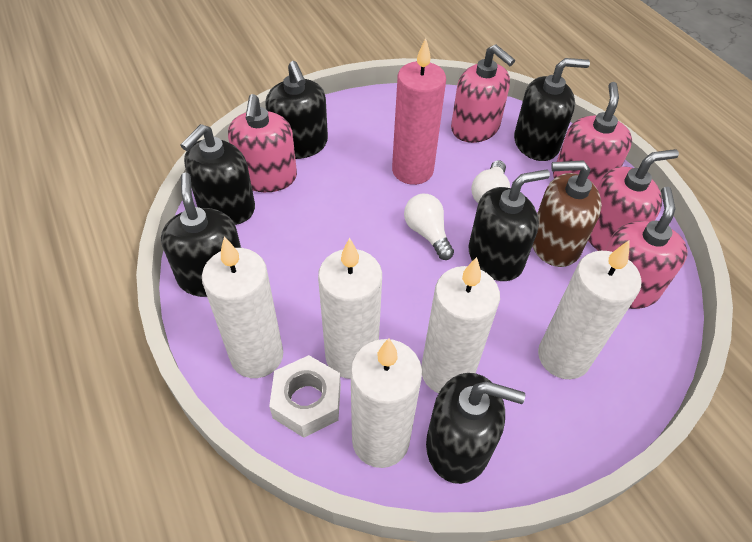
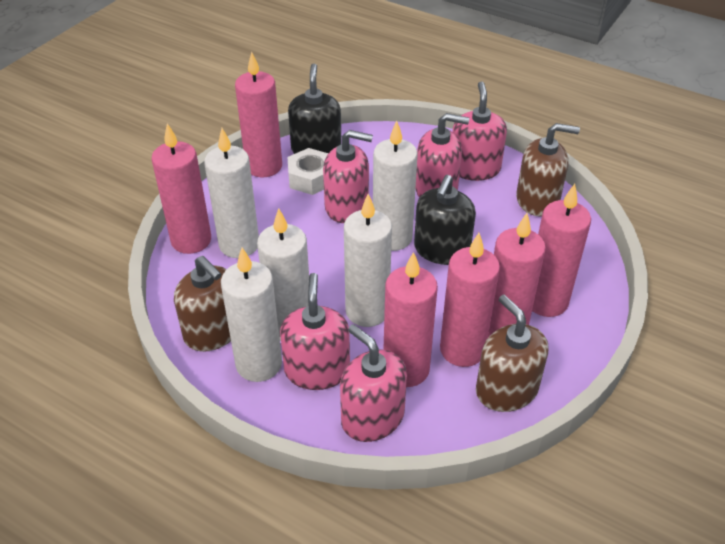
black soap dispenser: 6 -> 2
brown soap dispenser: 1 -> 3
pink candle: 1 -> 6
white light bulb: 2 -> 0

